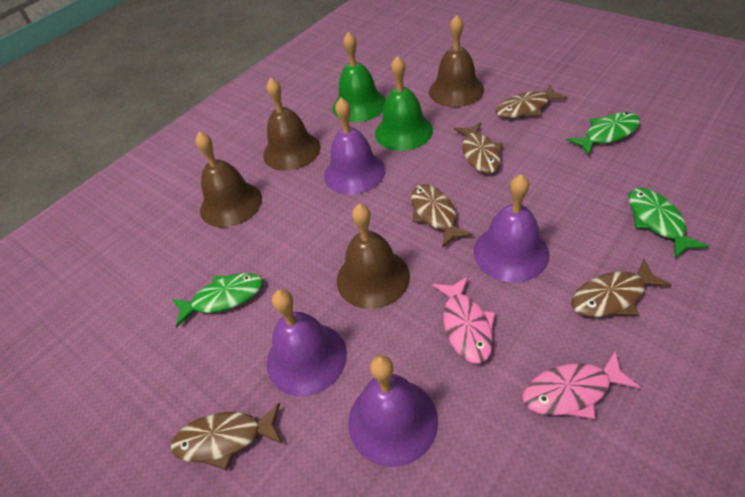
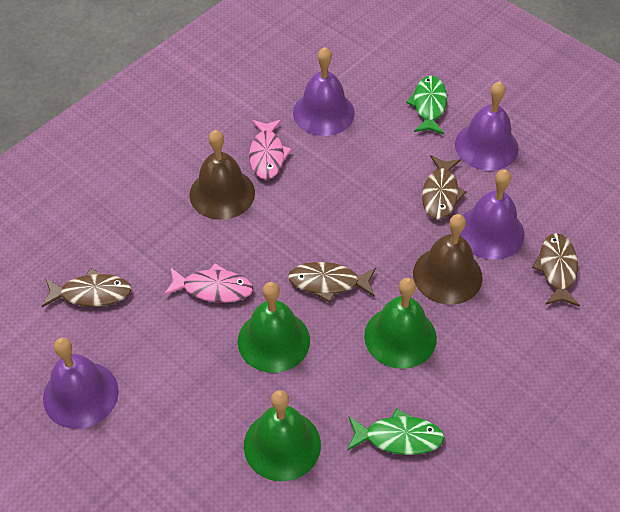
brown bell: 4 -> 2
brown fish: 5 -> 4
green bell: 2 -> 3
green fish: 3 -> 2

